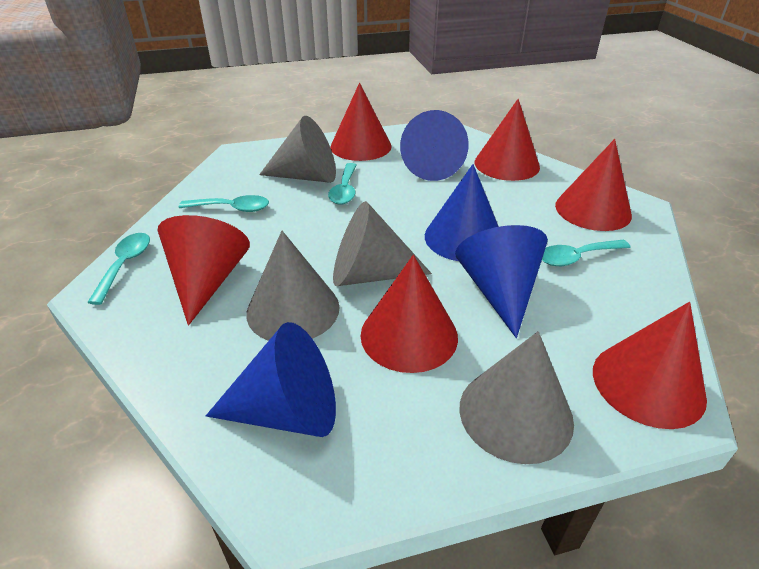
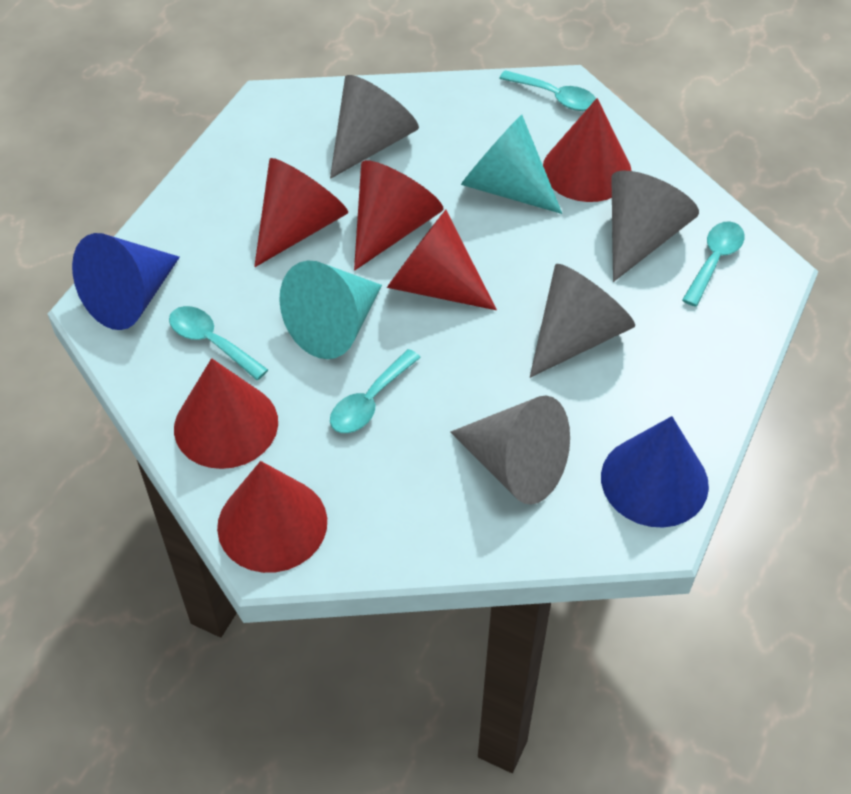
blue cone: 4 -> 2
turquoise cone: 0 -> 2

